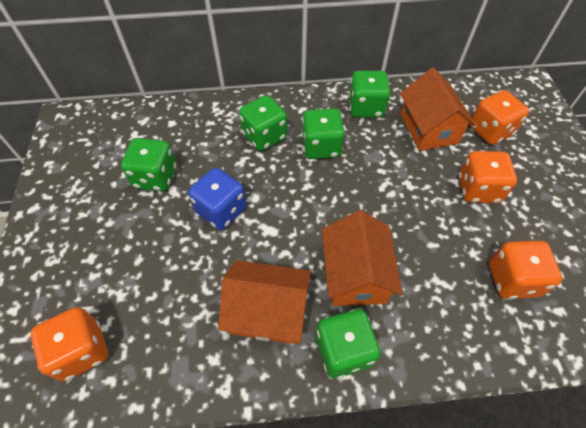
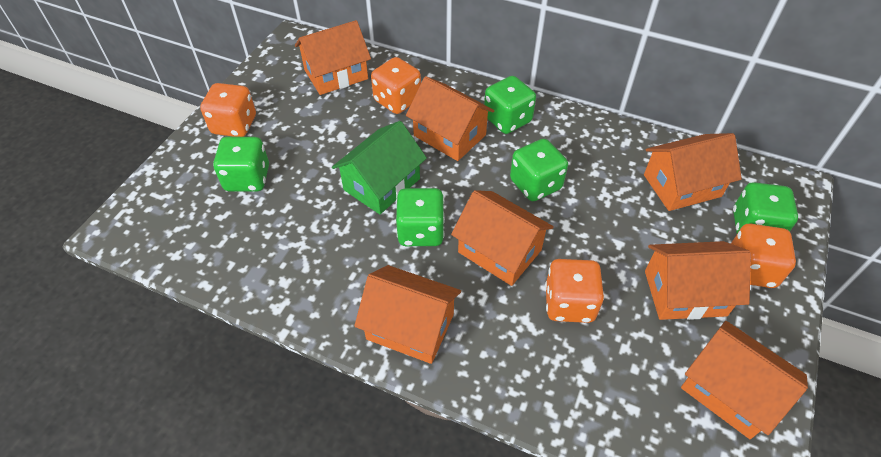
blue dice: 1 -> 0
green house: 0 -> 1
orange house: 3 -> 7

